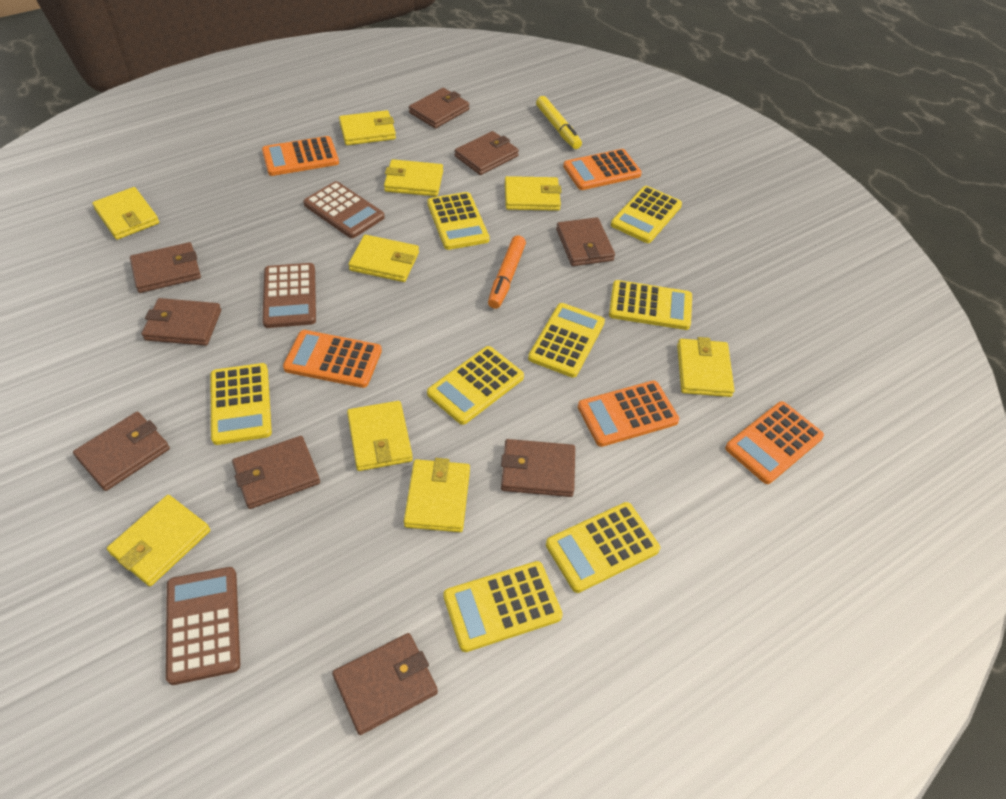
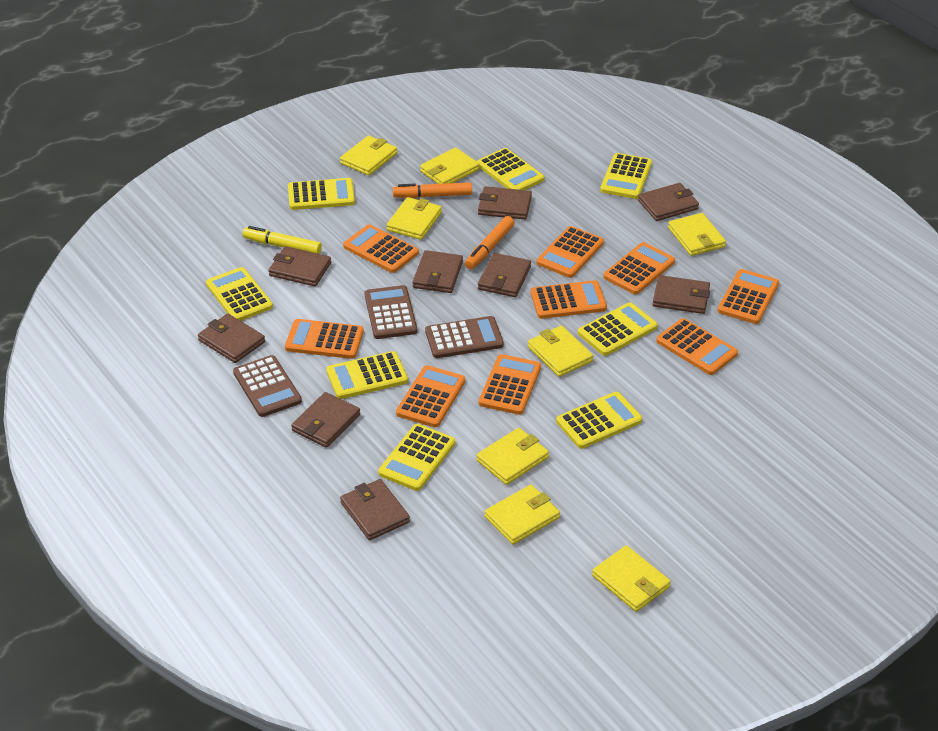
orange calculator: 5 -> 9
orange marker: 1 -> 2
yellow wallet: 9 -> 8

